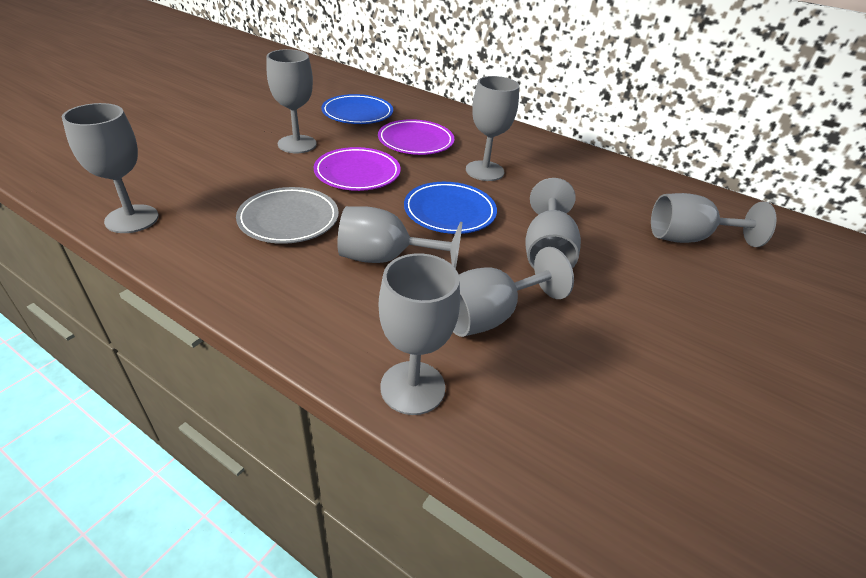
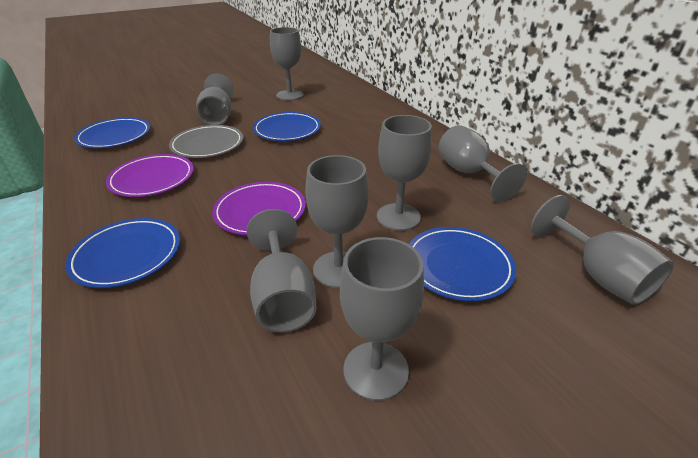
blue plate: 2 -> 4

